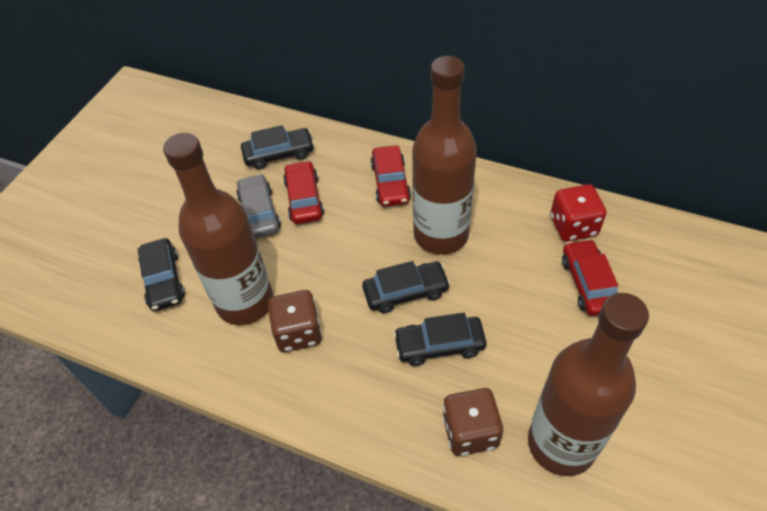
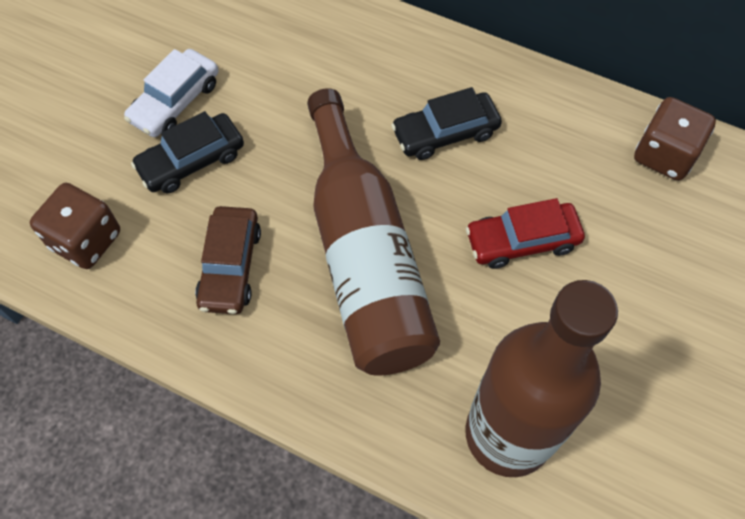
black car: 4 -> 2
brown bottle: 3 -> 2
brown car: 0 -> 1
grey car: 1 -> 0
red car: 3 -> 1
red dice: 1 -> 0
white car: 0 -> 1

